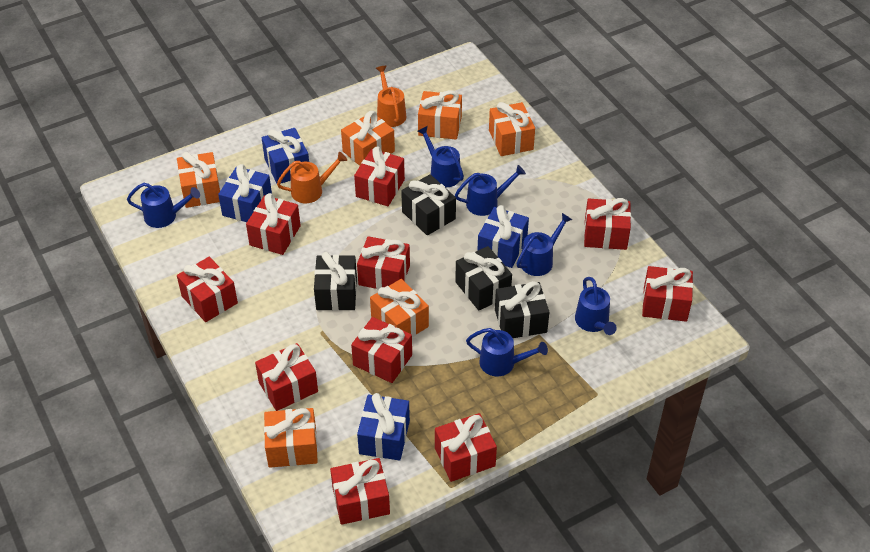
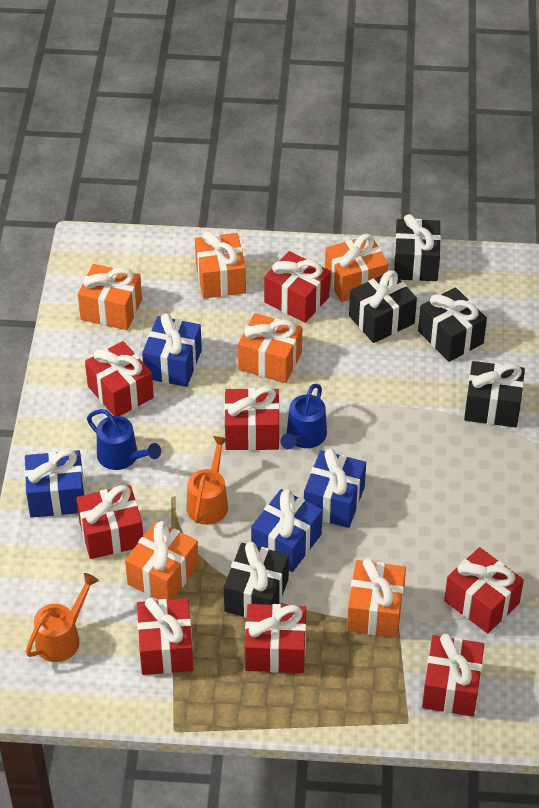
black gift: 4 -> 5
blue watering can: 6 -> 2
red gift: 10 -> 8

